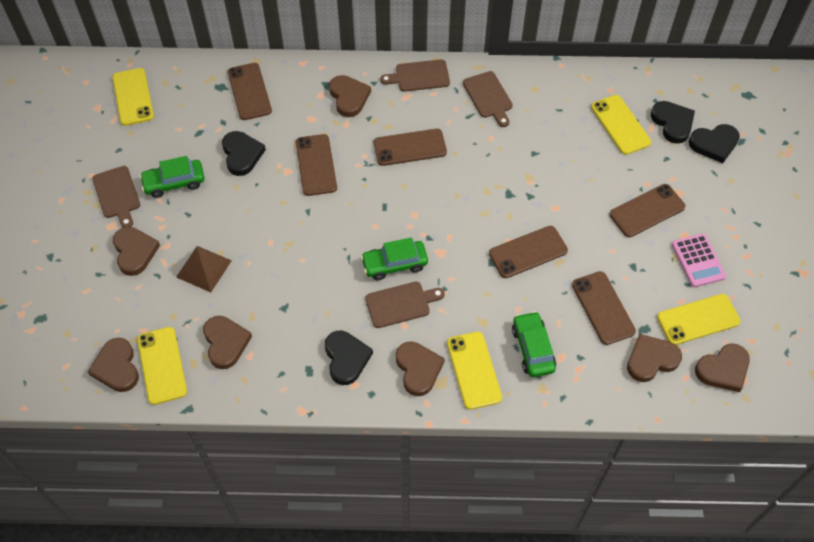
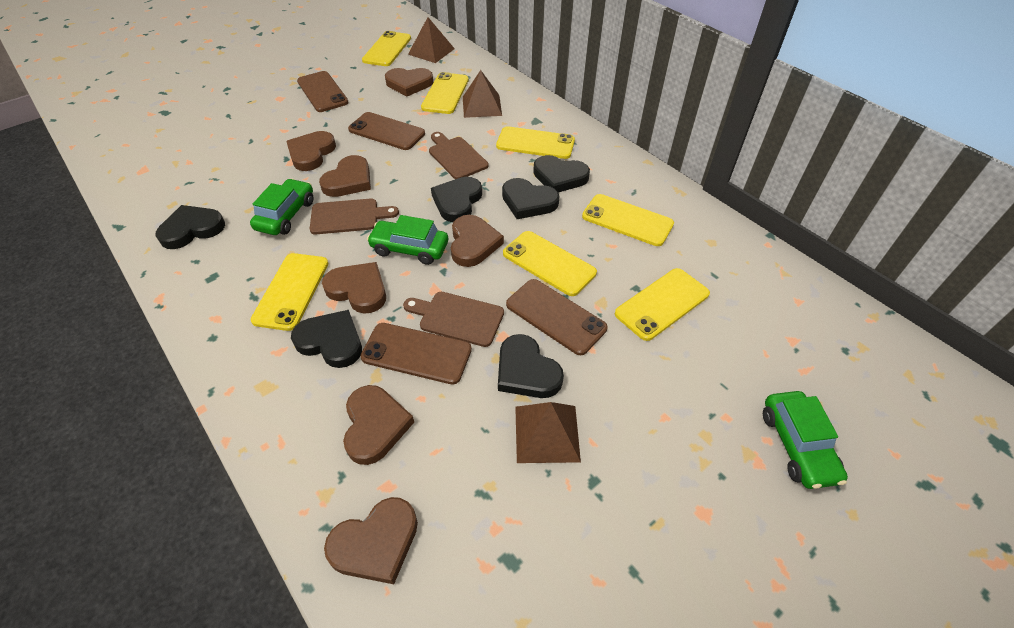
black heart: 4 -> 6
brown cutting board: 4 -> 3
brown phone: 6 -> 4
brown pyramid: 1 -> 3
pink calculator: 1 -> 0
yellow phone: 5 -> 7

